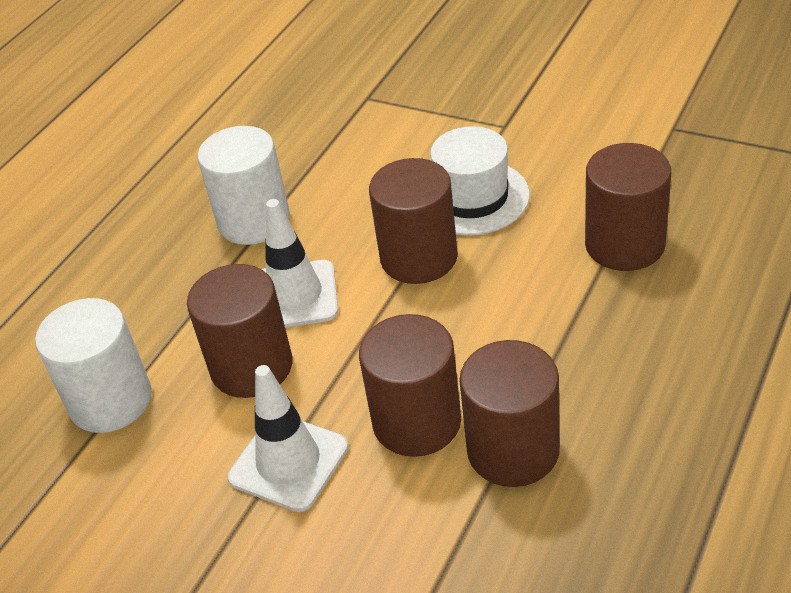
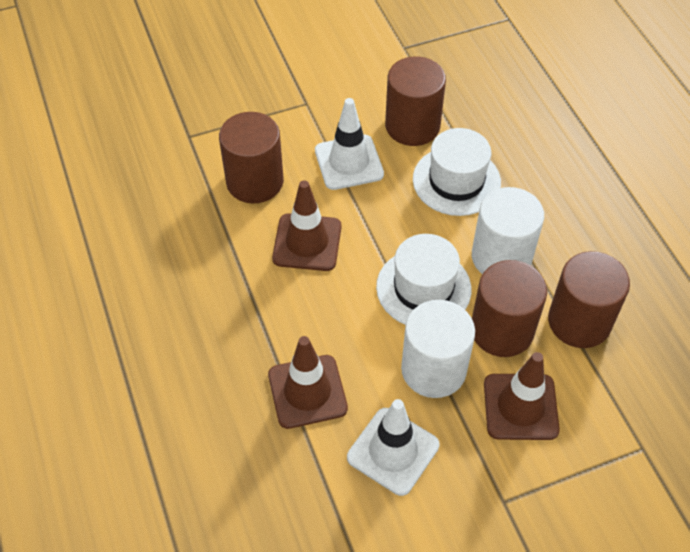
brown cylinder: 5 -> 4
brown traffic cone: 0 -> 3
white hat: 1 -> 2

